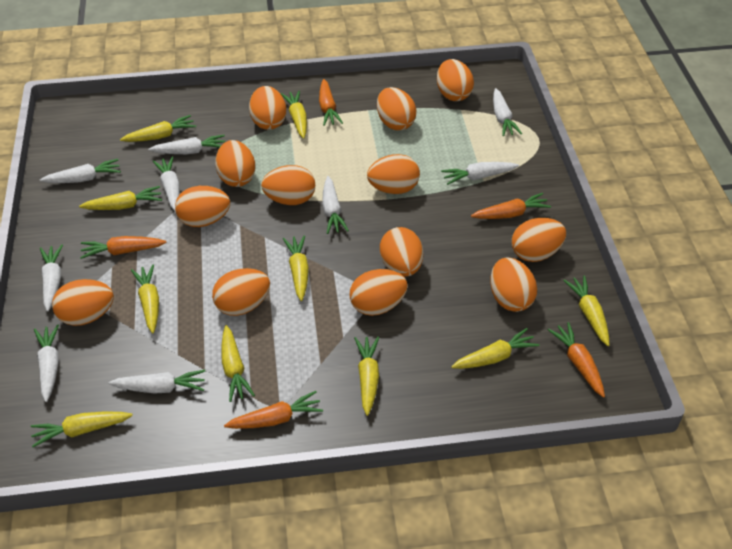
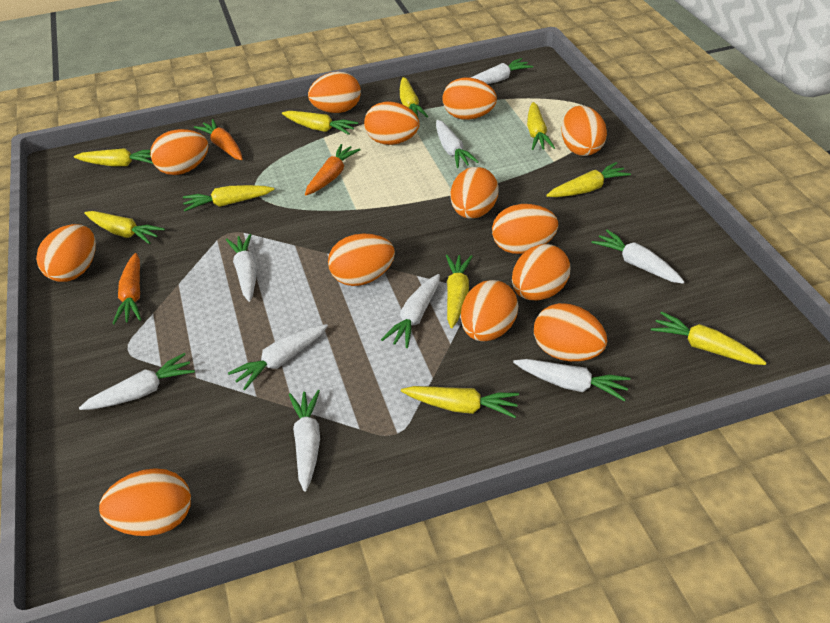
orange carrot: 5 -> 3

